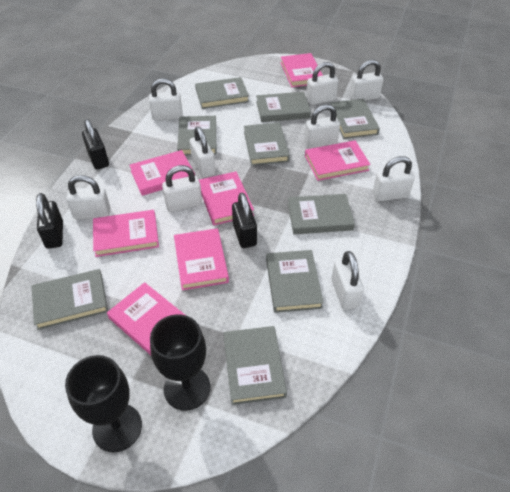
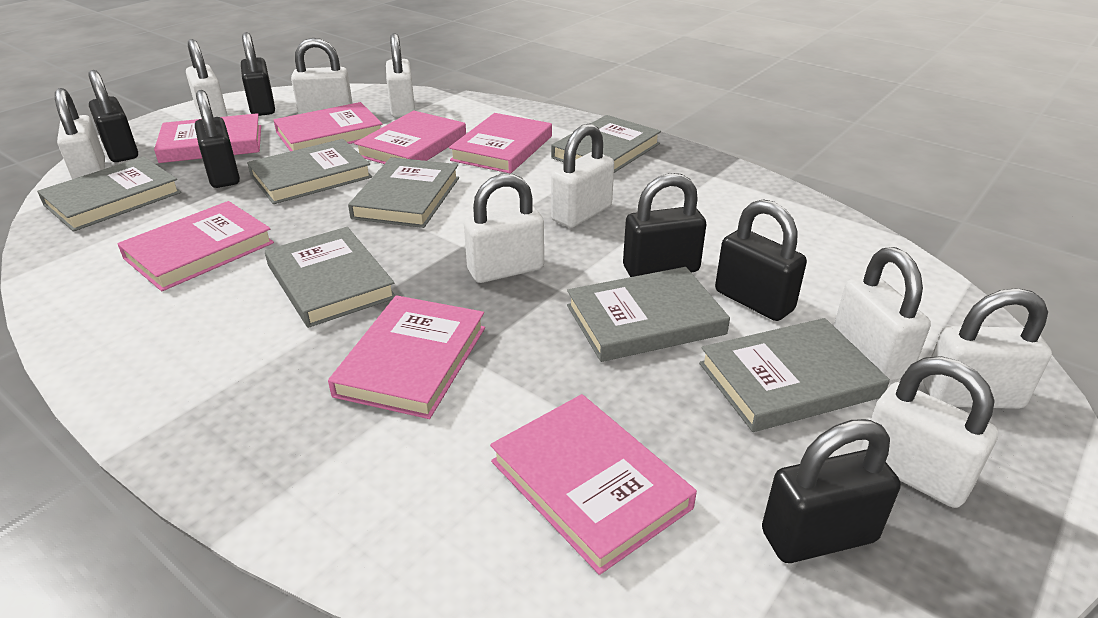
black goblet: 2 -> 0
black padlock: 3 -> 6
grey book: 9 -> 7

